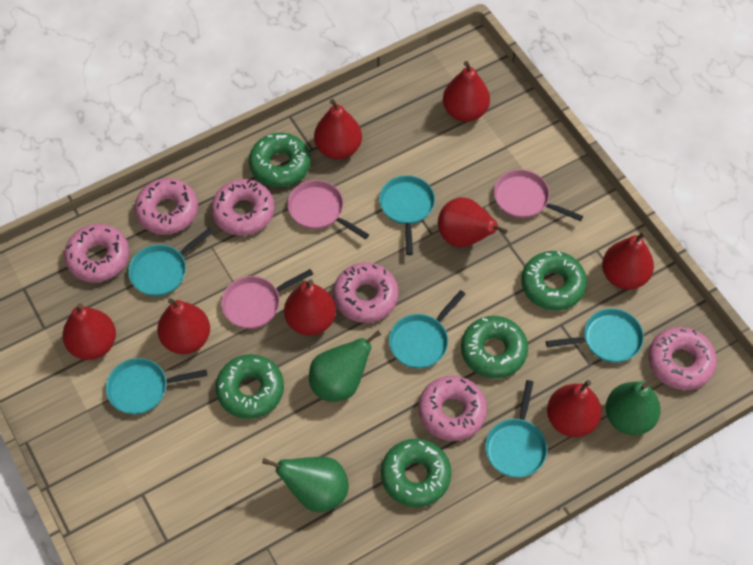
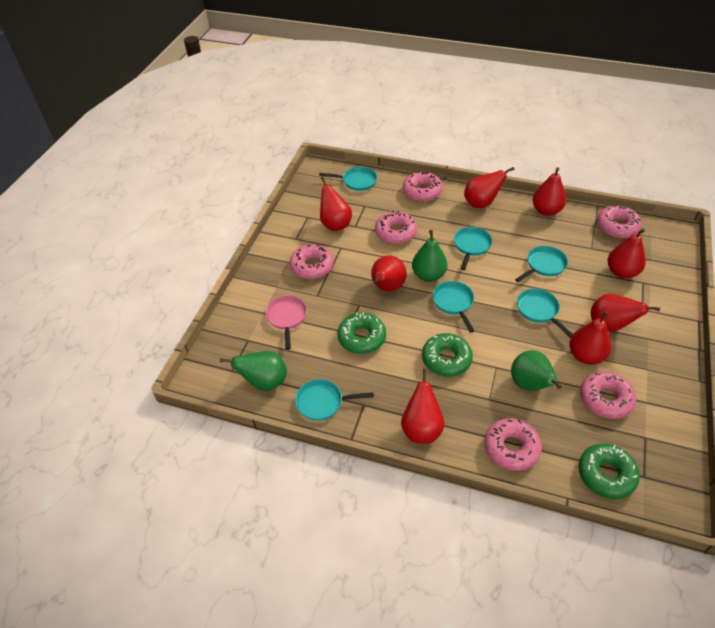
green donut: 5 -> 3
pink pan: 3 -> 1

